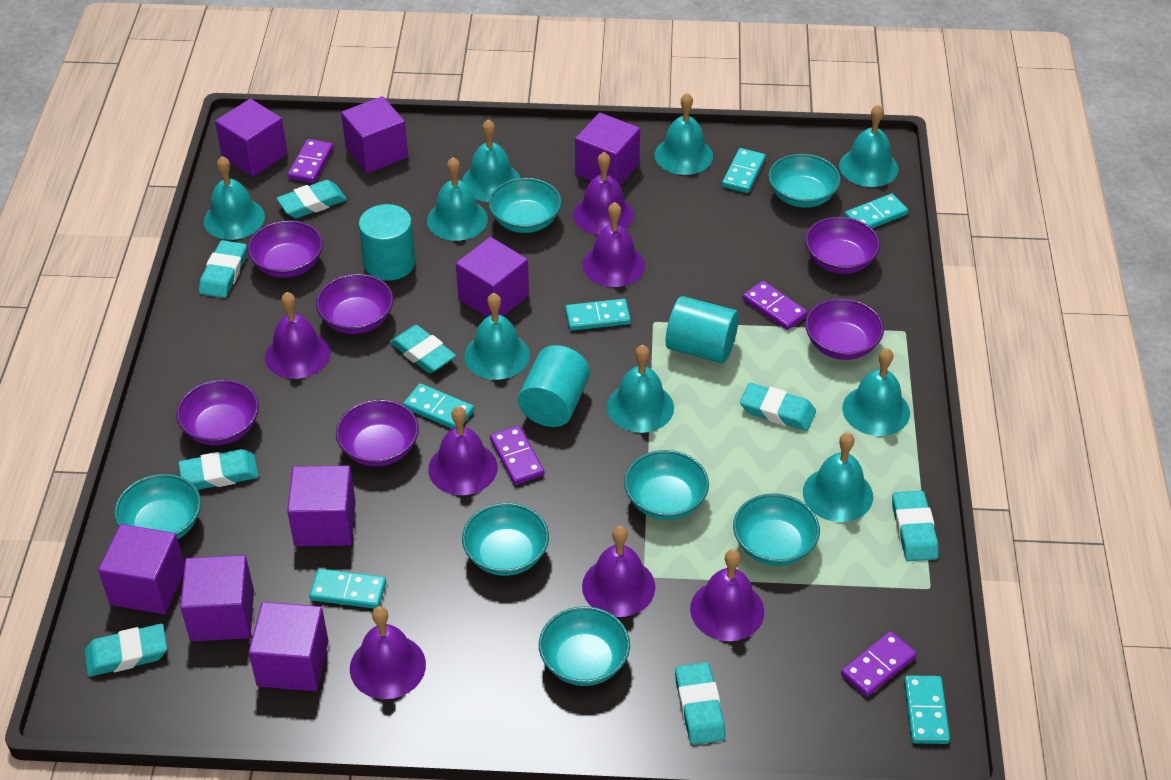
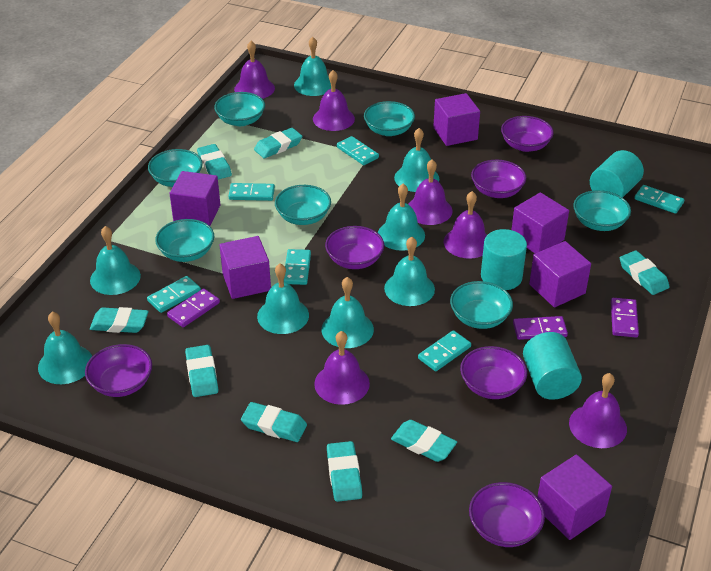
purple bell: 7 -> 6
purple cube: 8 -> 6
purple domino: 4 -> 3
turquoise bell: 9 -> 8

